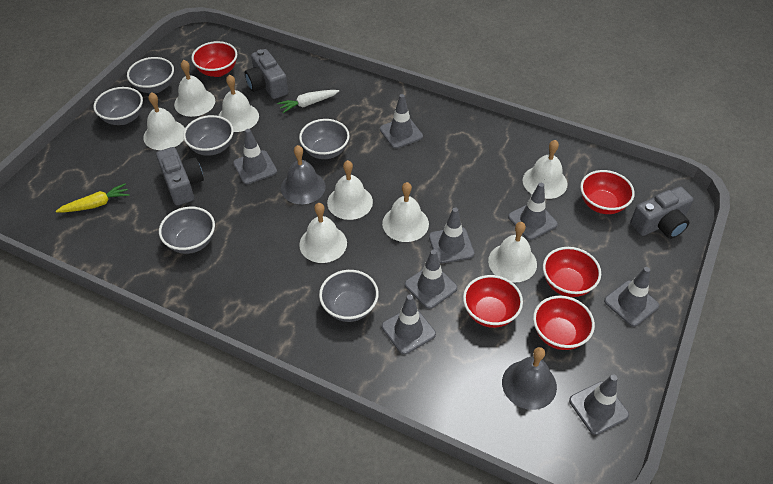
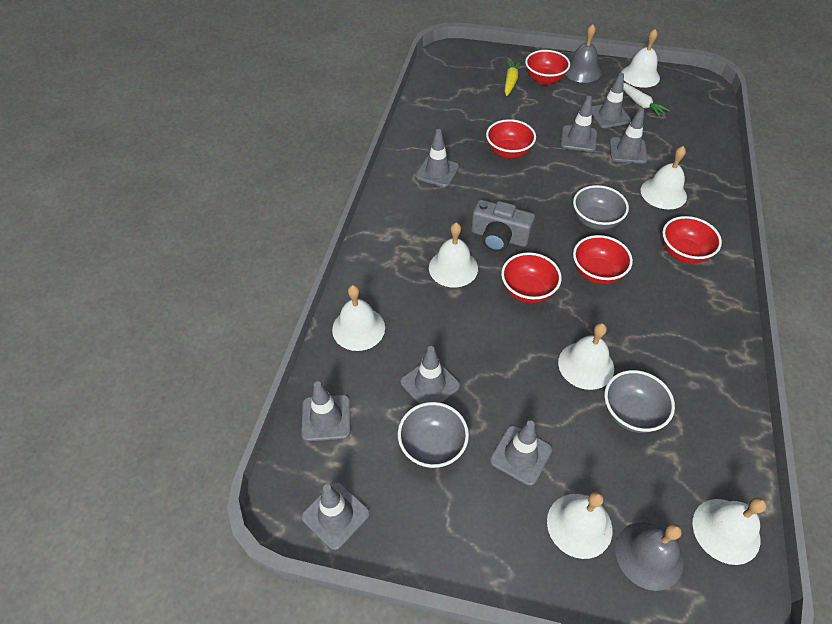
grey bowl: 6 -> 3
grey camera: 3 -> 1
white bell: 8 -> 7

